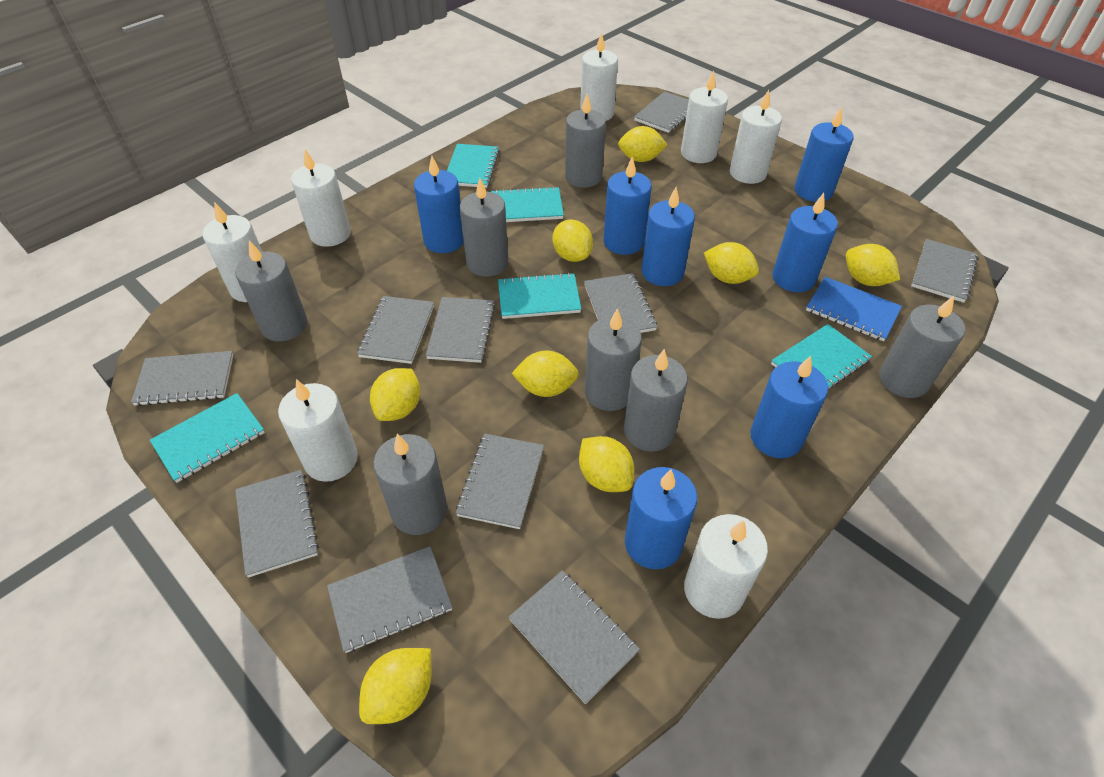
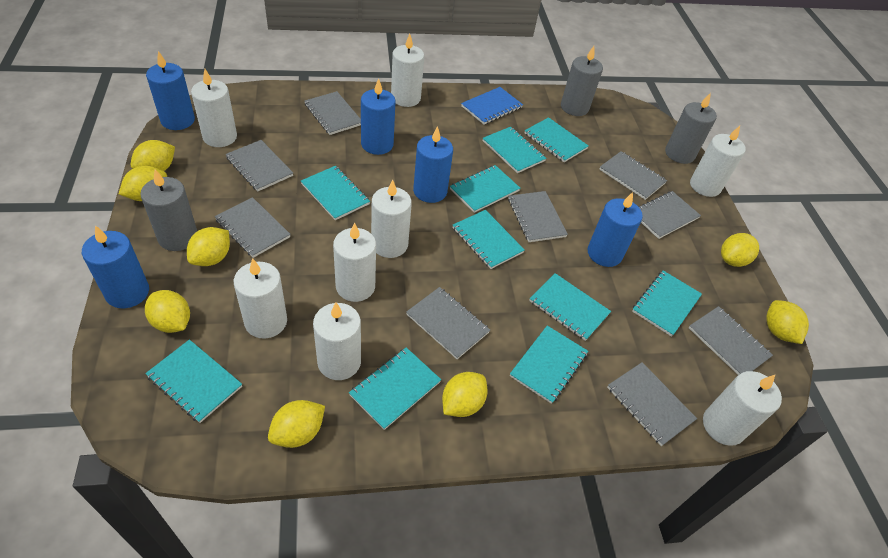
blue candle: 7 -> 5
grey candle: 7 -> 3
grey notebook: 10 -> 9
turquoise notebook: 5 -> 10
white candle: 7 -> 8

